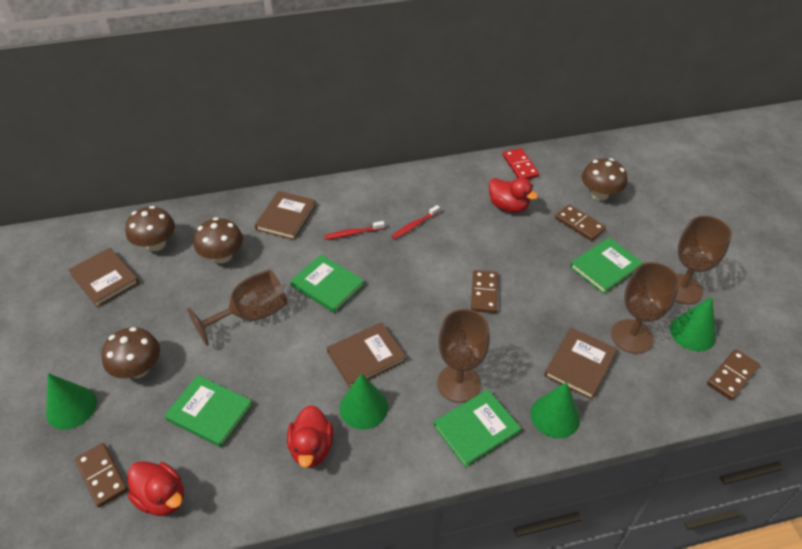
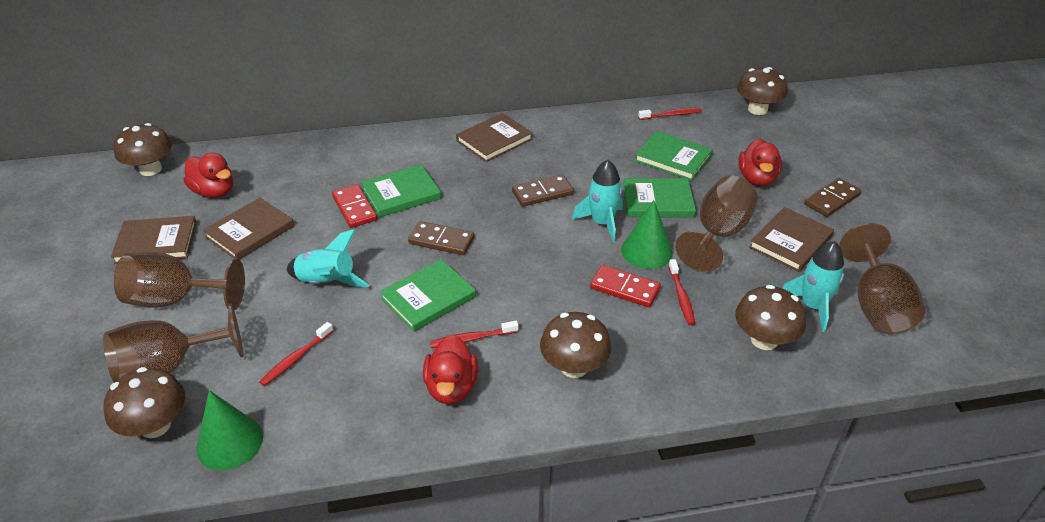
brown domino: 4 -> 3
brown mushroom: 4 -> 5
green cone: 4 -> 2
red domino: 1 -> 2
red toothbrush: 2 -> 4
turquoise rocket: 0 -> 3

